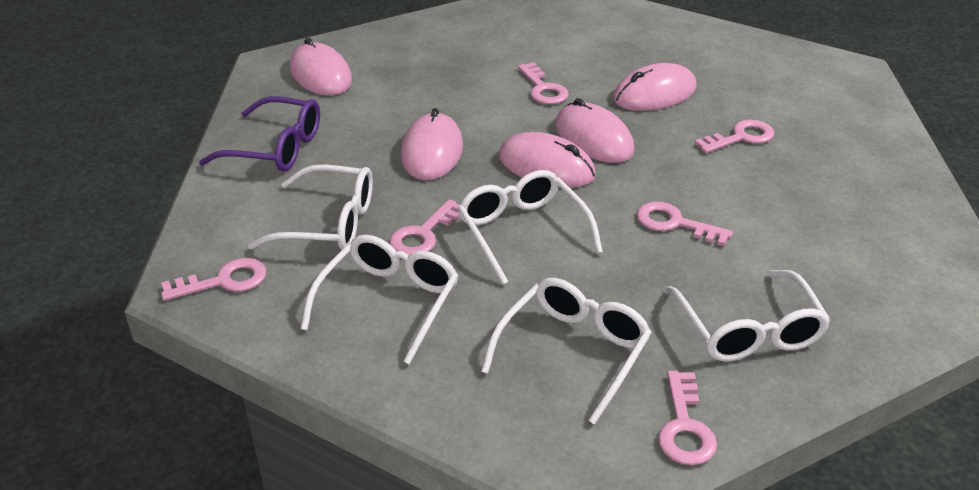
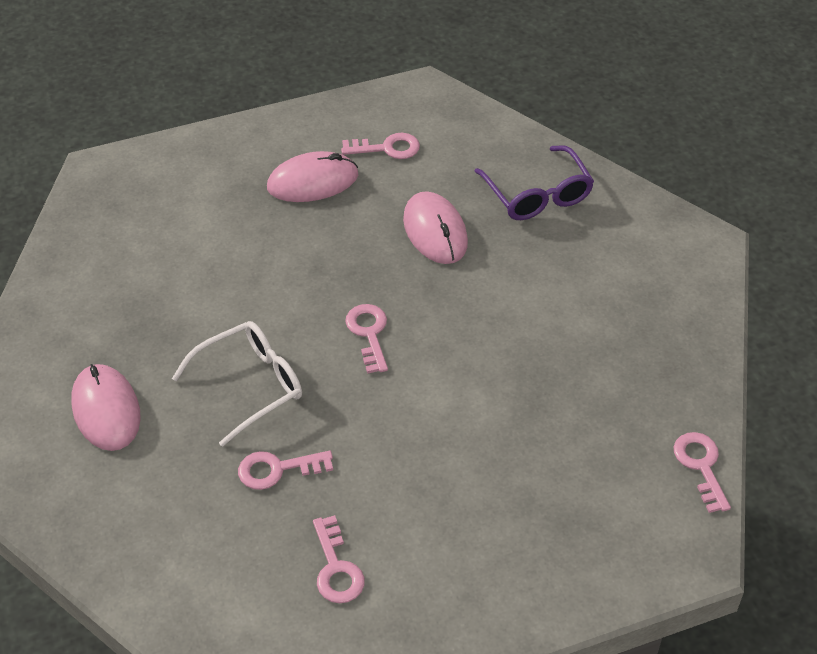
pink key: 6 -> 5
pink mouse: 5 -> 3
white glasses: 5 -> 1

